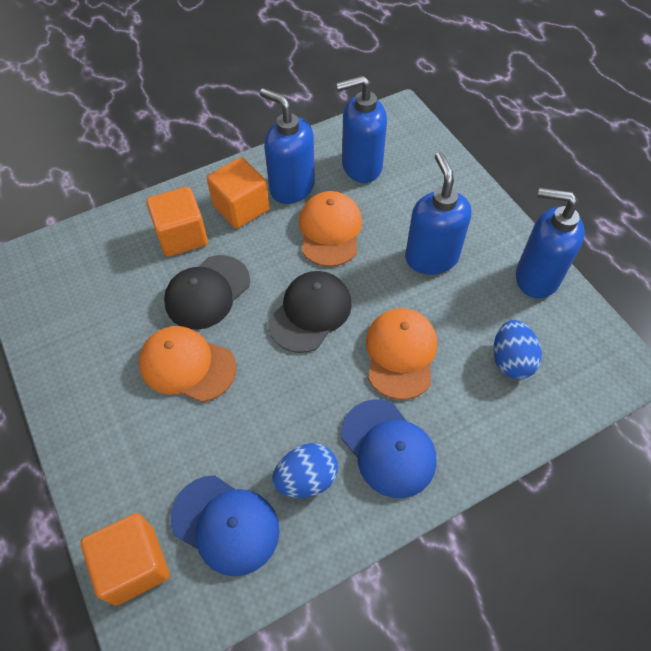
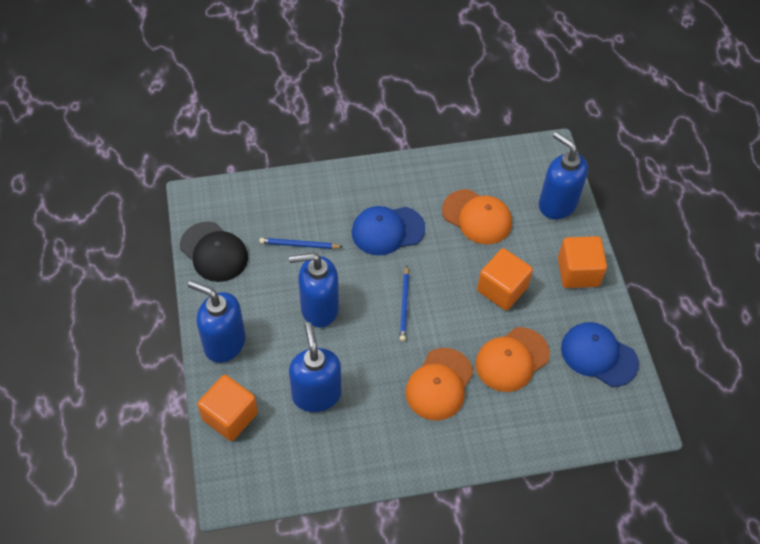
black cap: 2 -> 1
blue egg: 2 -> 0
blue pencil: 0 -> 2

